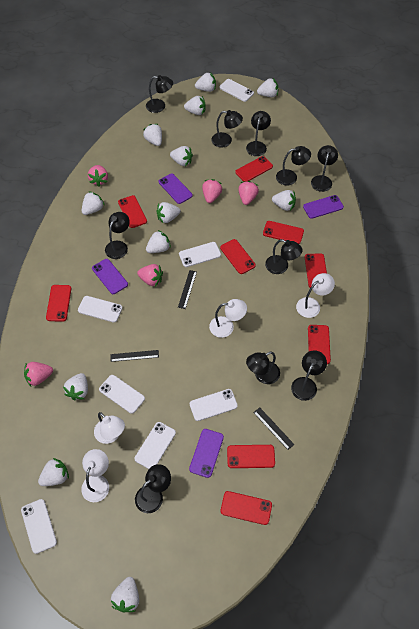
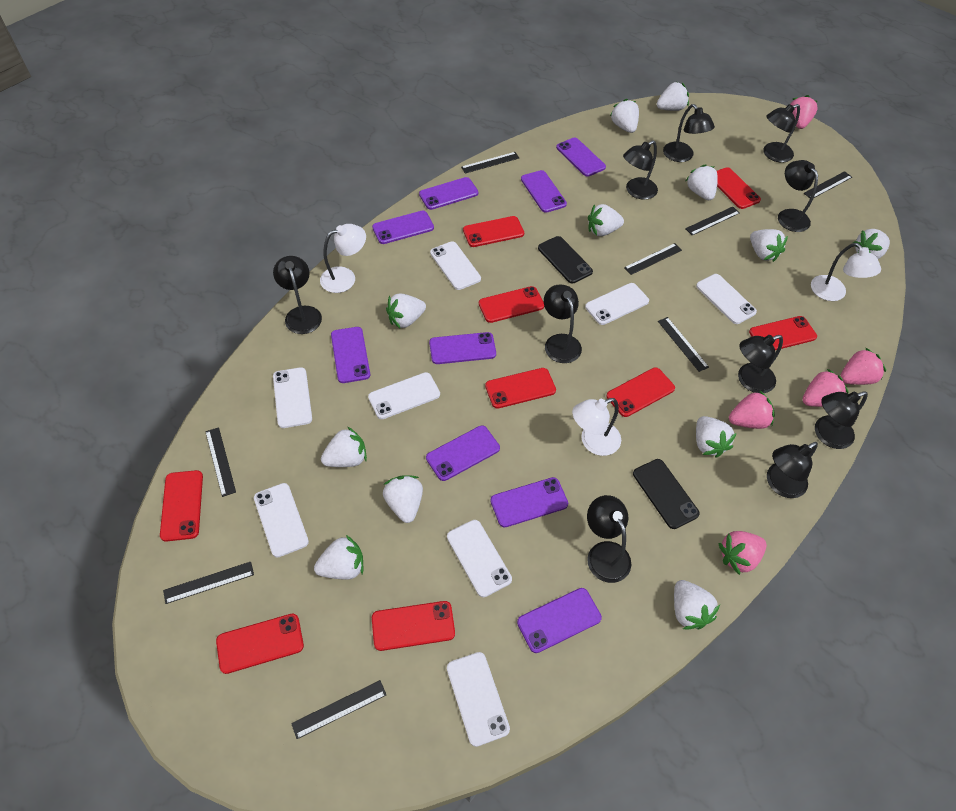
black phone: 0 -> 2
black ruler: 3 -> 8
purple phone: 4 -> 9
white lamp: 4 -> 3
white phone: 7 -> 8

